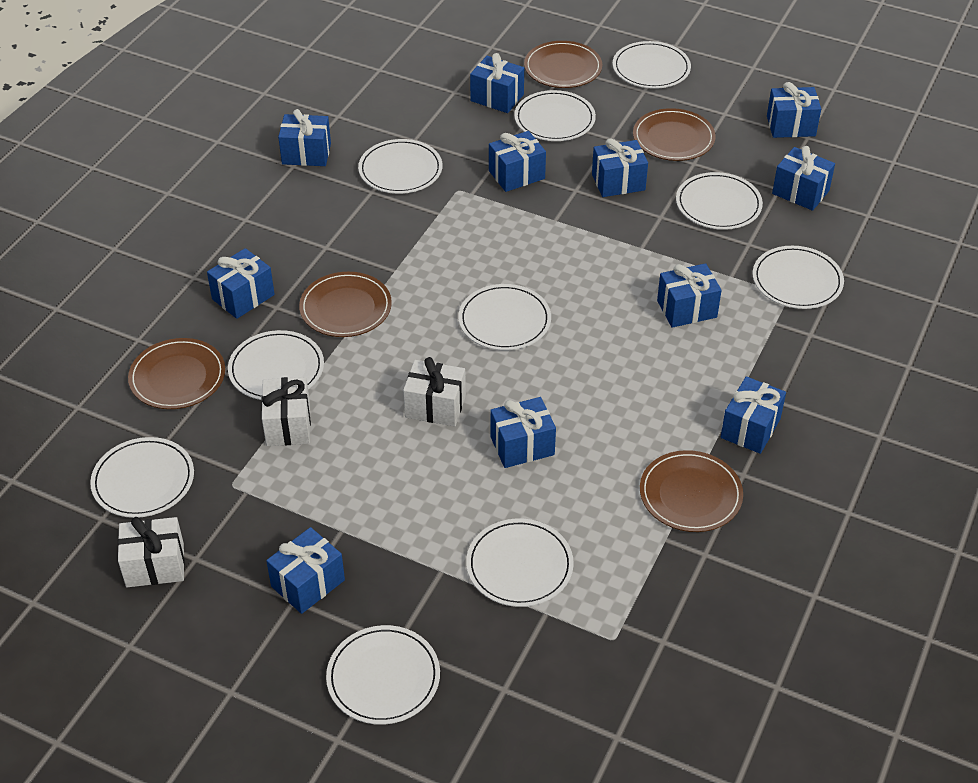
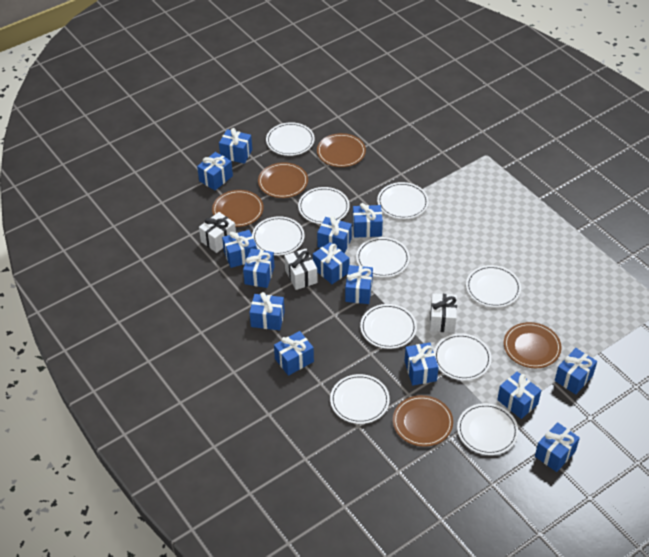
blue gift: 11 -> 14

